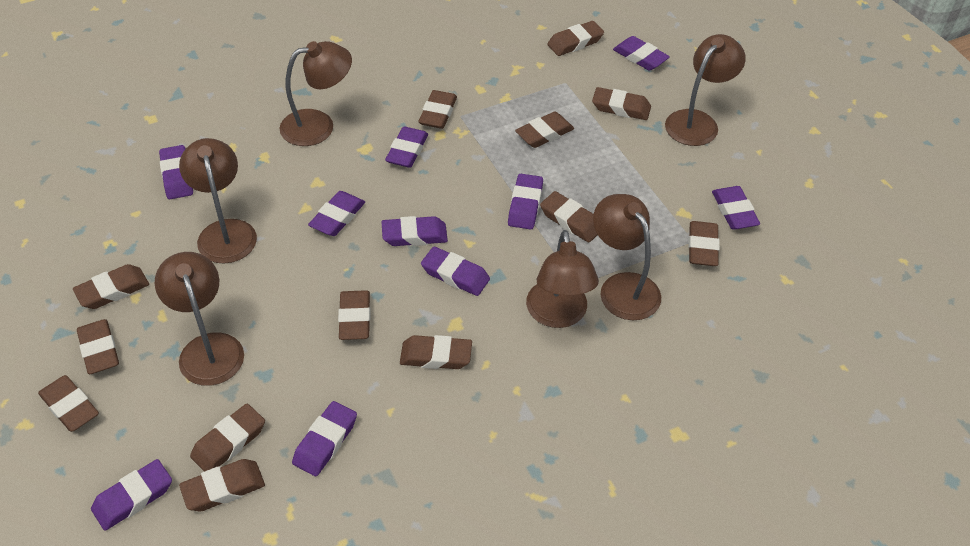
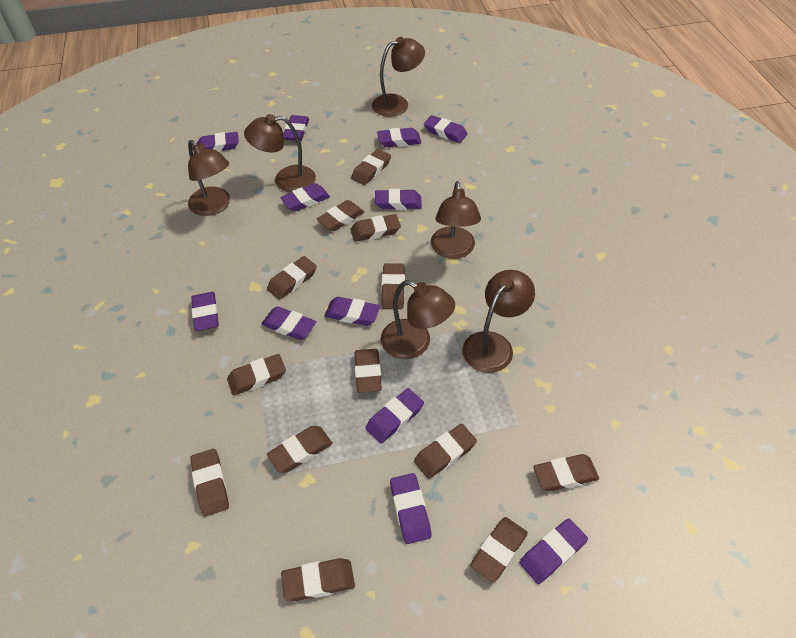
purple eraser: 10 -> 12

